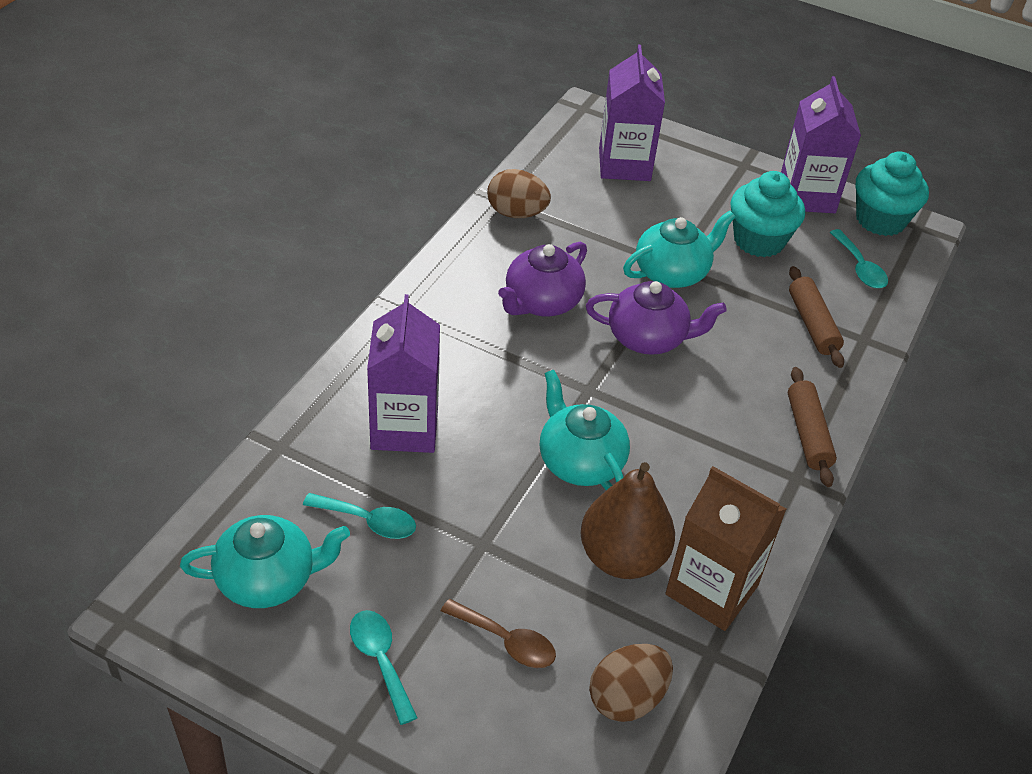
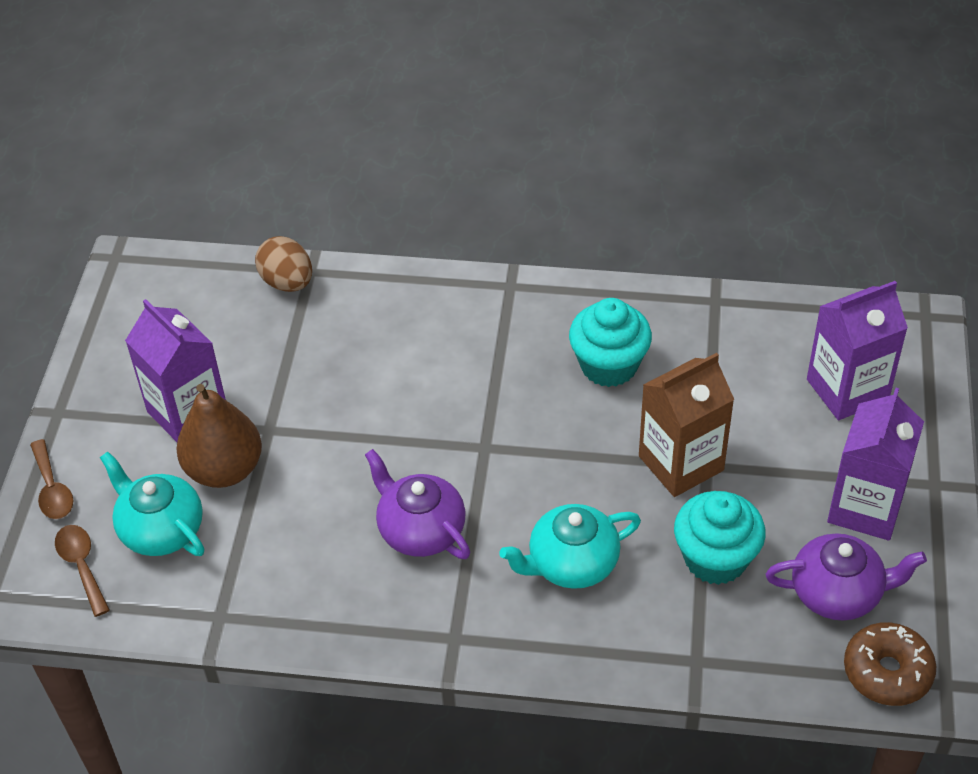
brown donut: 0 -> 1
brown egg: 2 -> 1
brown rolling pin: 2 -> 0
brown spoon: 1 -> 2
turquoise spoon: 3 -> 0
turquoise teapot: 3 -> 2

